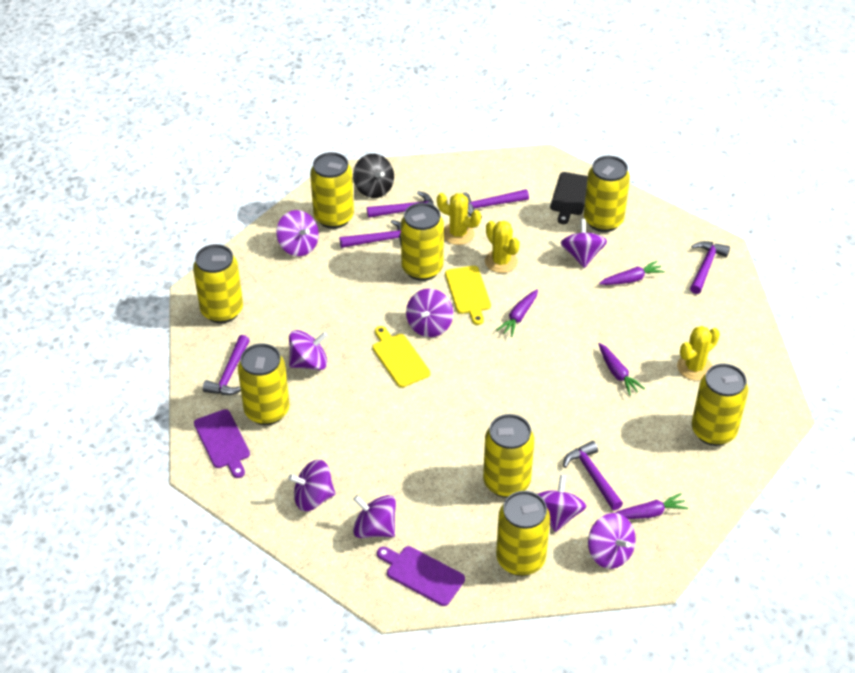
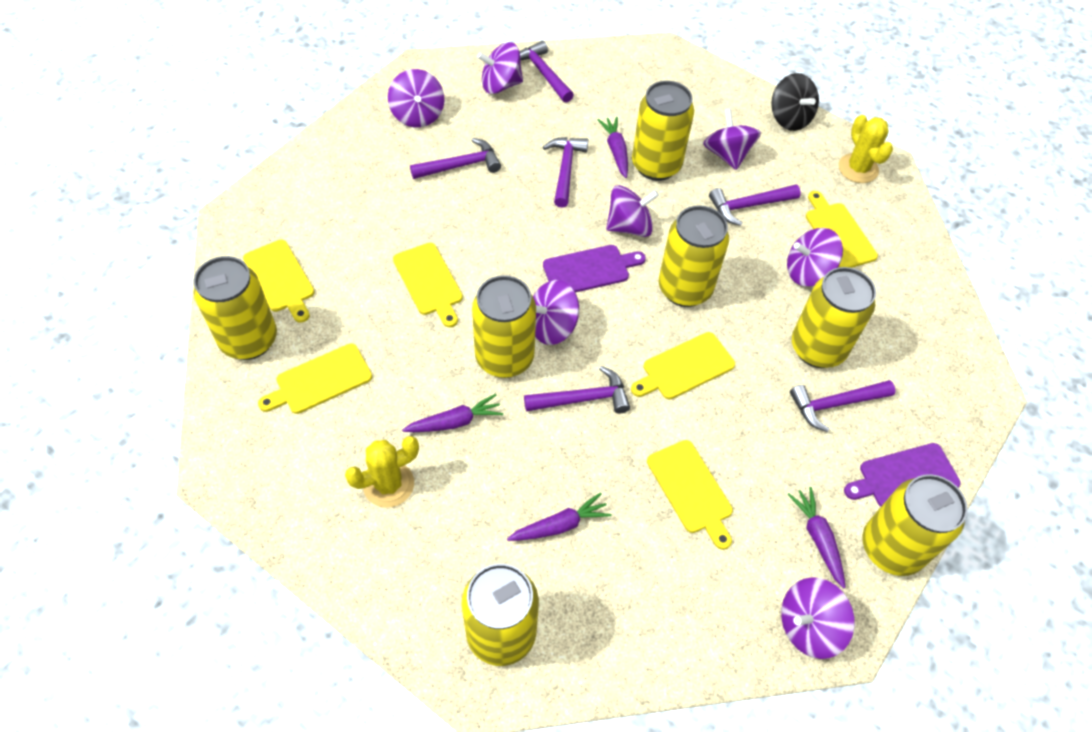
black cutting board: 1 -> 0
purple spinning top: 8 -> 7
yellow cactus: 3 -> 2
yellow can: 8 -> 7
yellow cutting board: 2 -> 6

